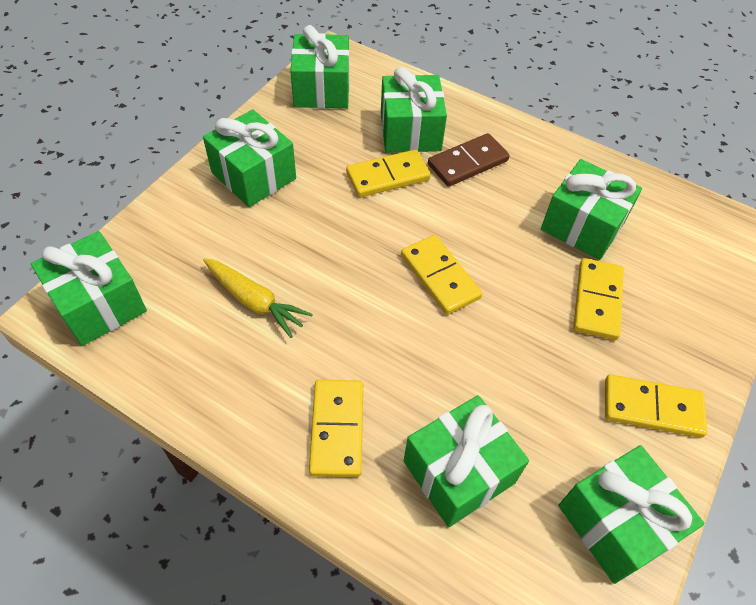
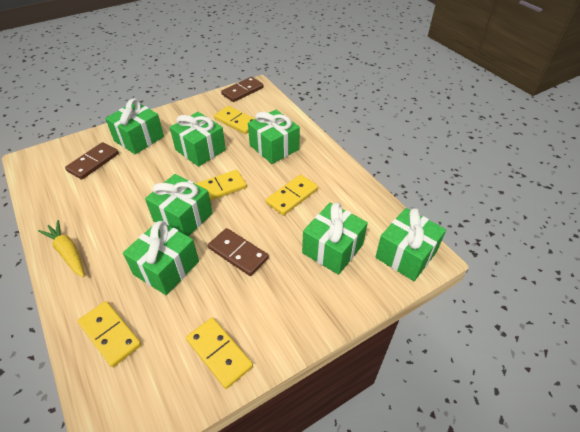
brown domino: 1 -> 3

